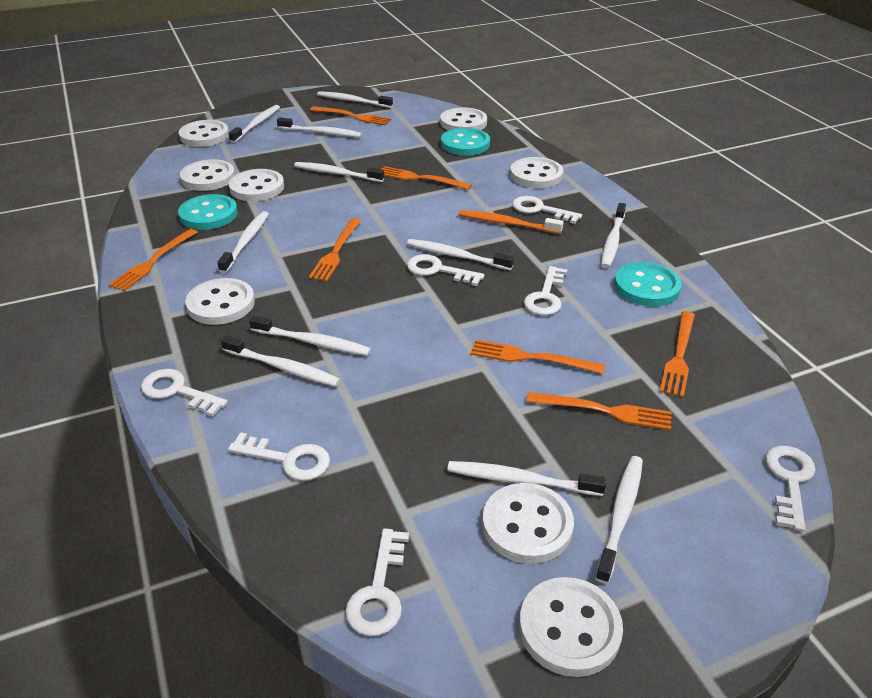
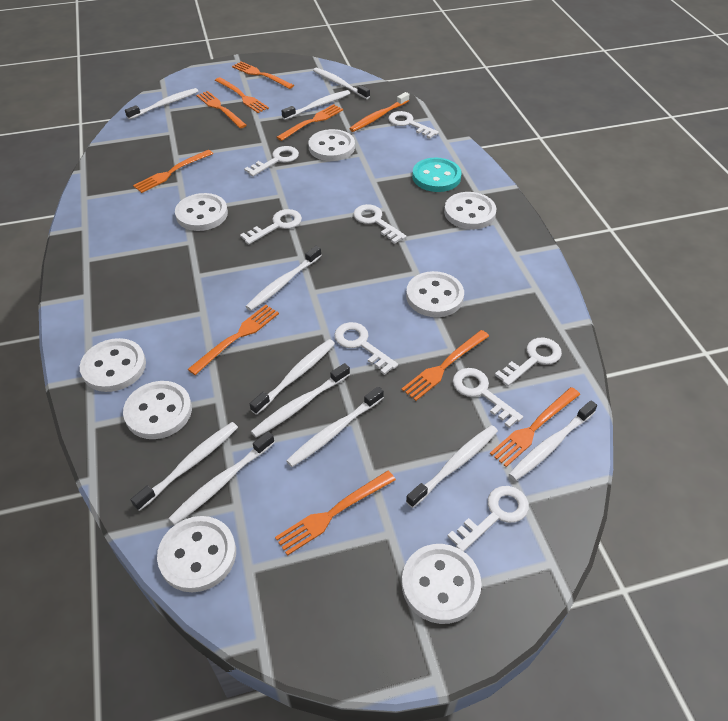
orange fork: 7 -> 9
turquoise button: 3 -> 1
white key: 7 -> 8

